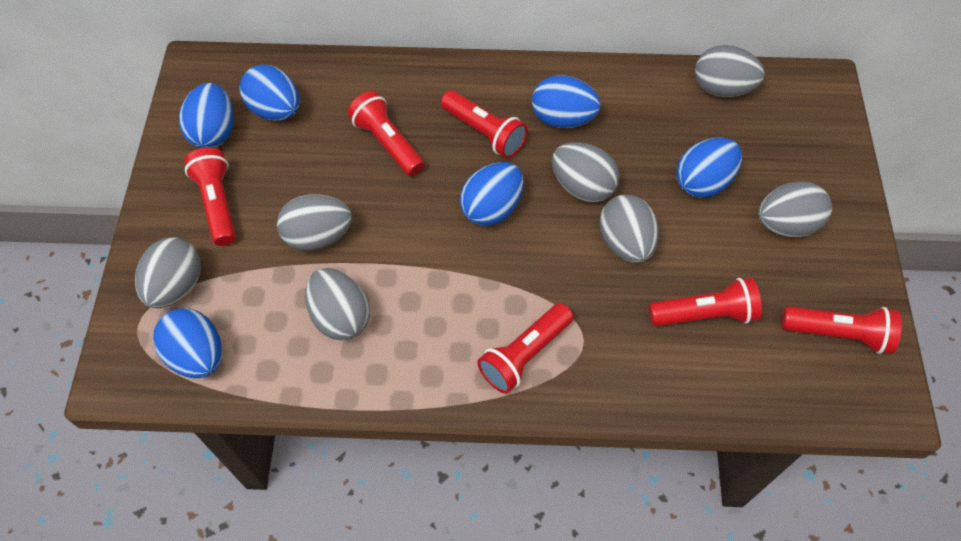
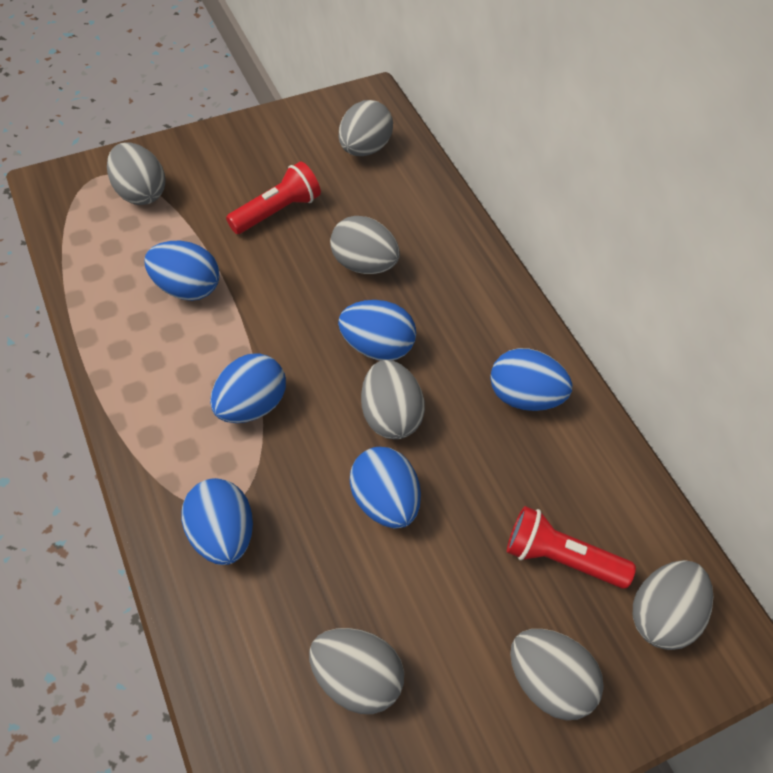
red flashlight: 6 -> 2

